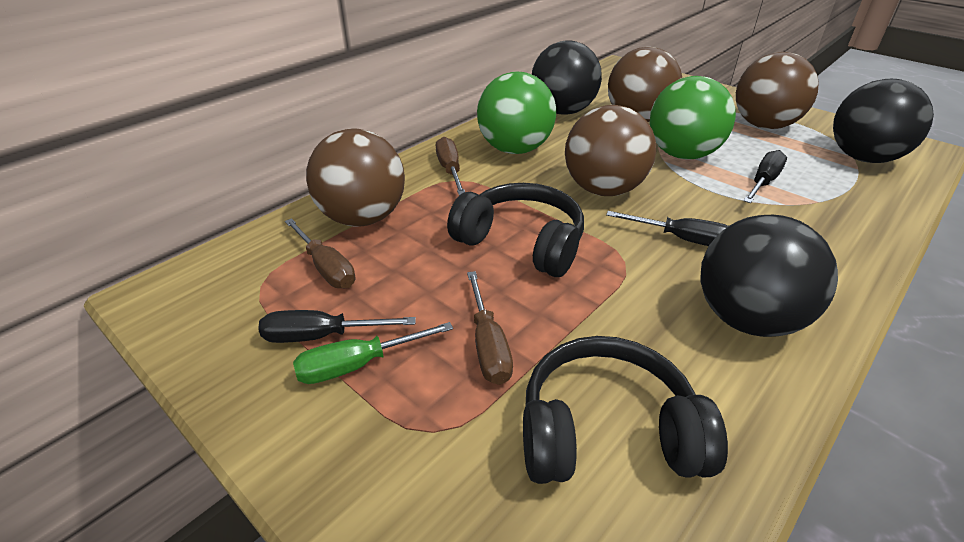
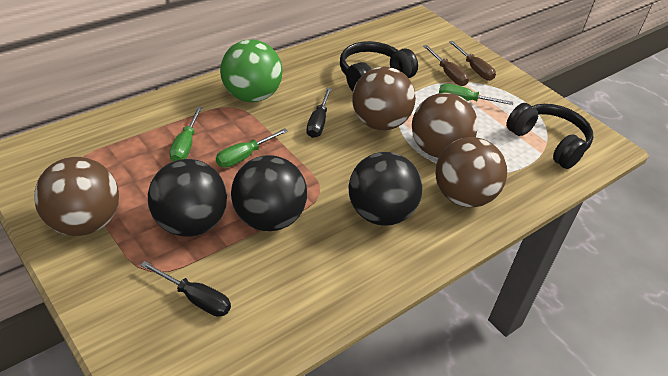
black screwdriver: 3 -> 2
brown screwdriver: 3 -> 2
green ball: 2 -> 1
green screwdriver: 1 -> 3

